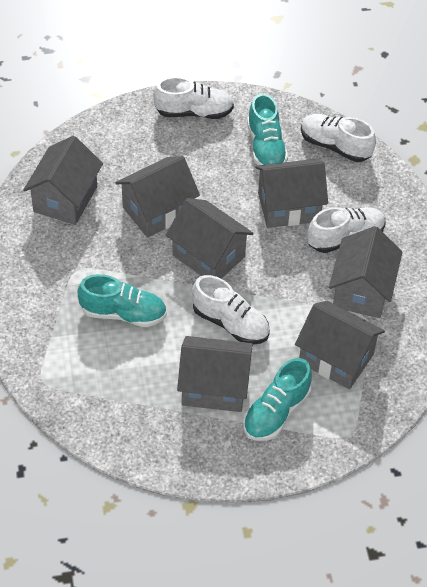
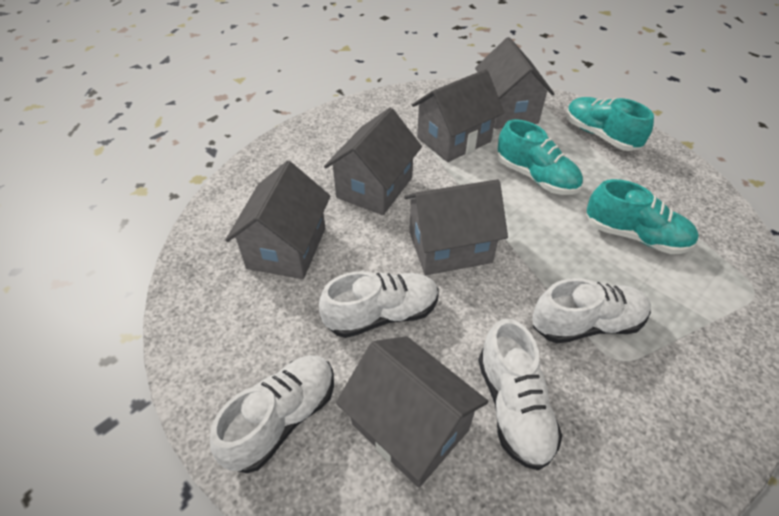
grey house: 7 -> 6

